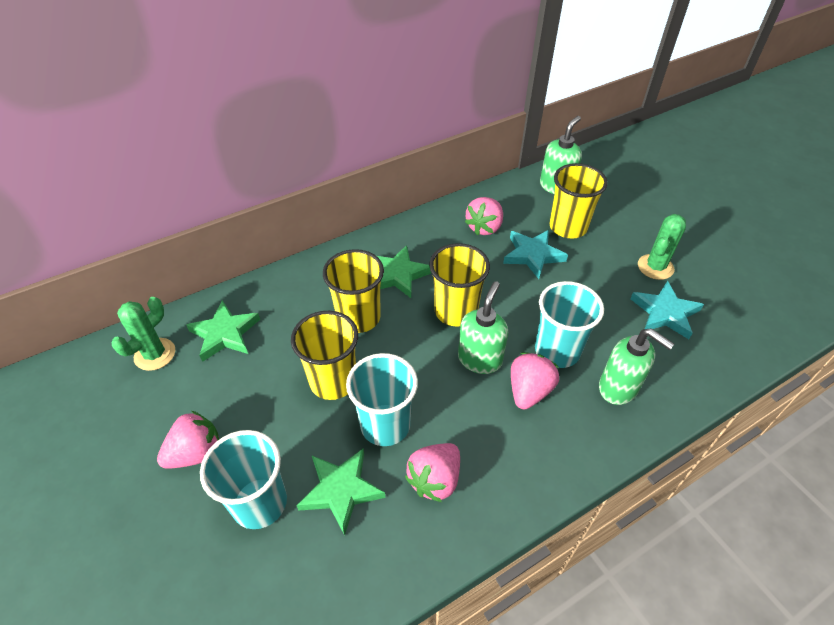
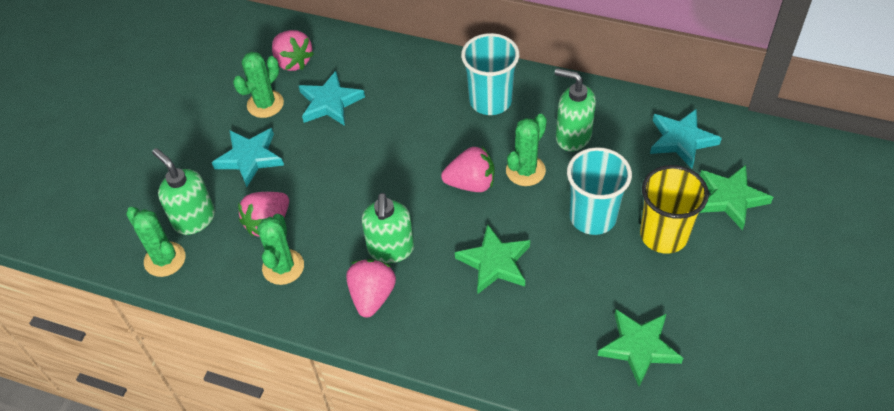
green cactus: 2 -> 4
turquoise cup: 3 -> 2
turquoise star: 2 -> 3
yellow cup: 4 -> 1

